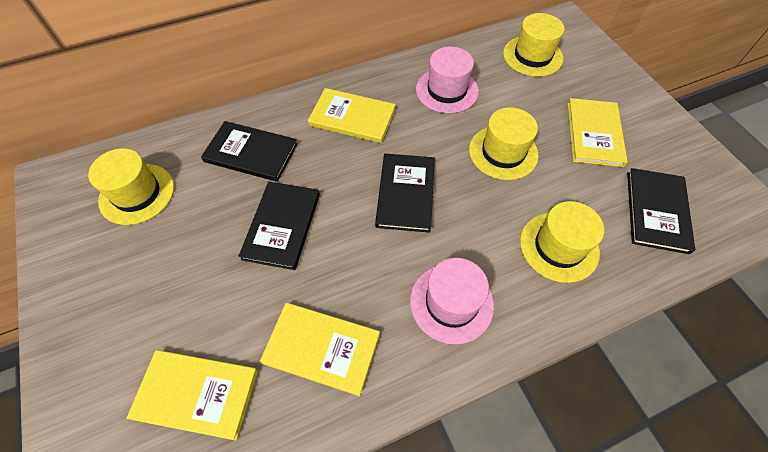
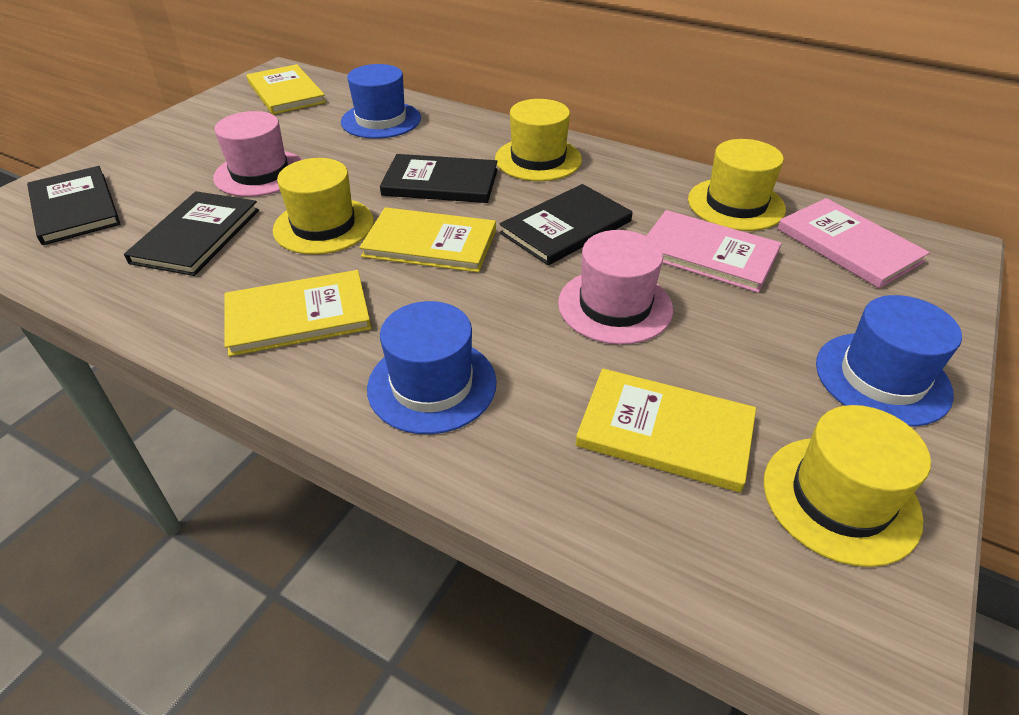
blue hat: 0 -> 3
pink book: 0 -> 2

